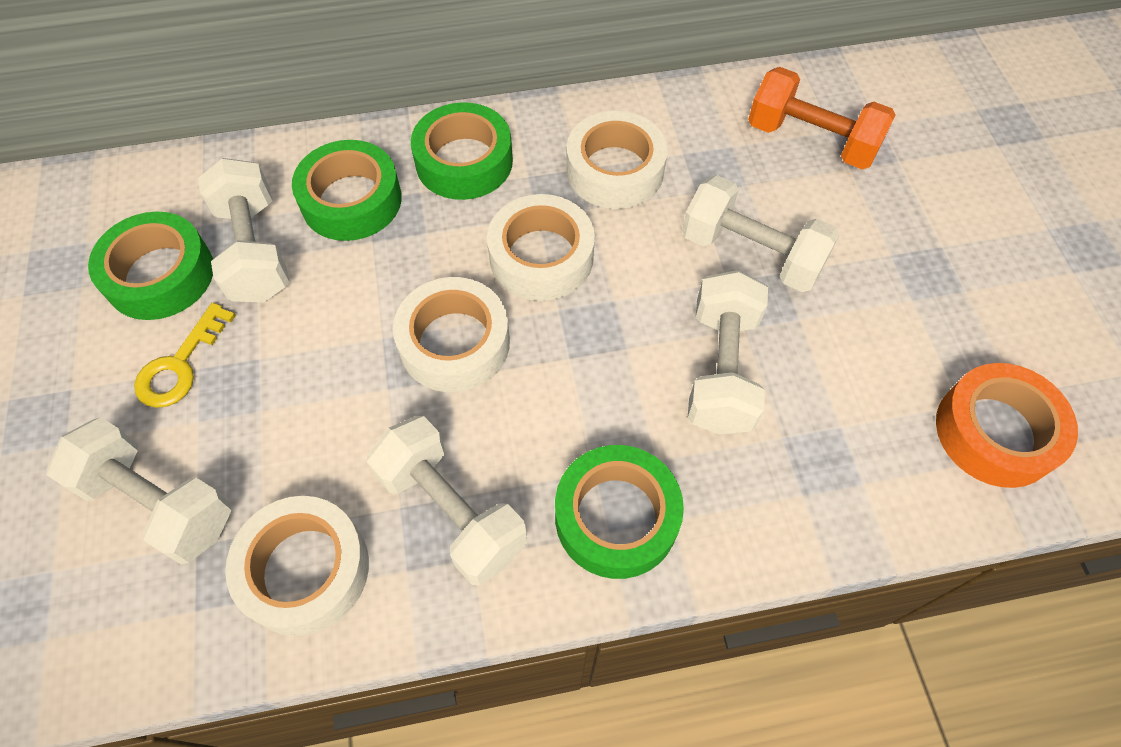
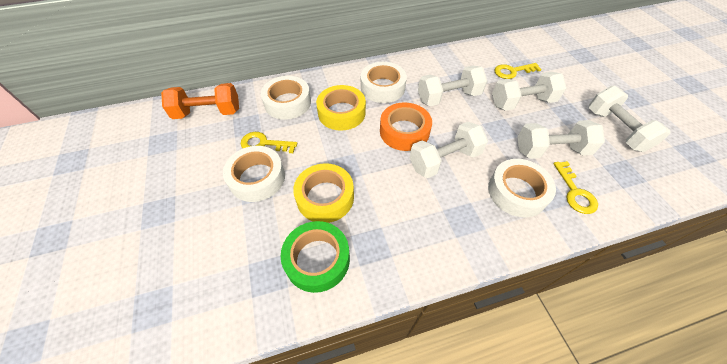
green tape: 4 -> 1
yellow key: 1 -> 3
yellow tape: 0 -> 2

